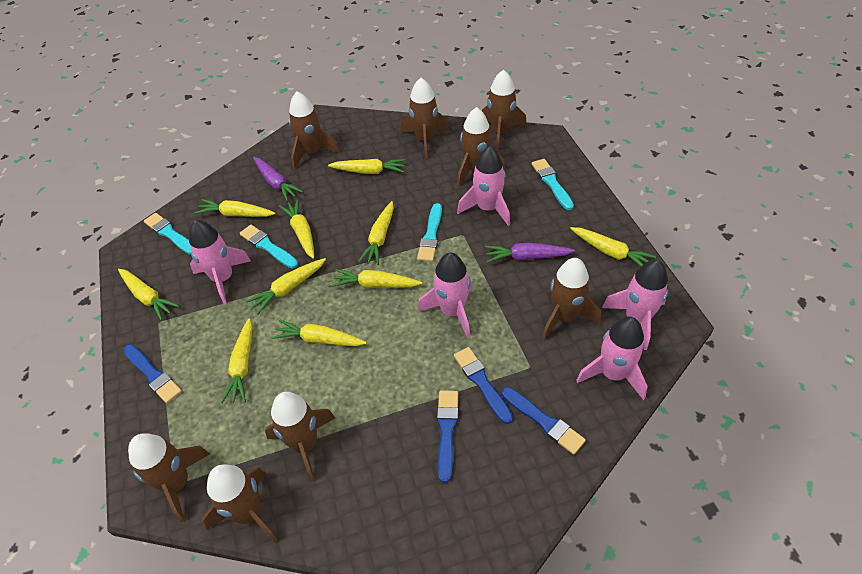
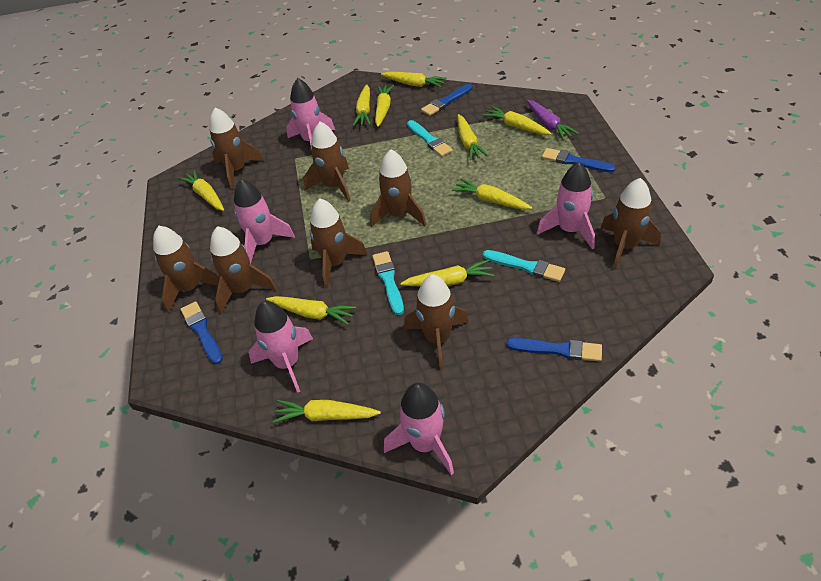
purple carrot: 2 -> 1
turquoise brush: 4 -> 3

